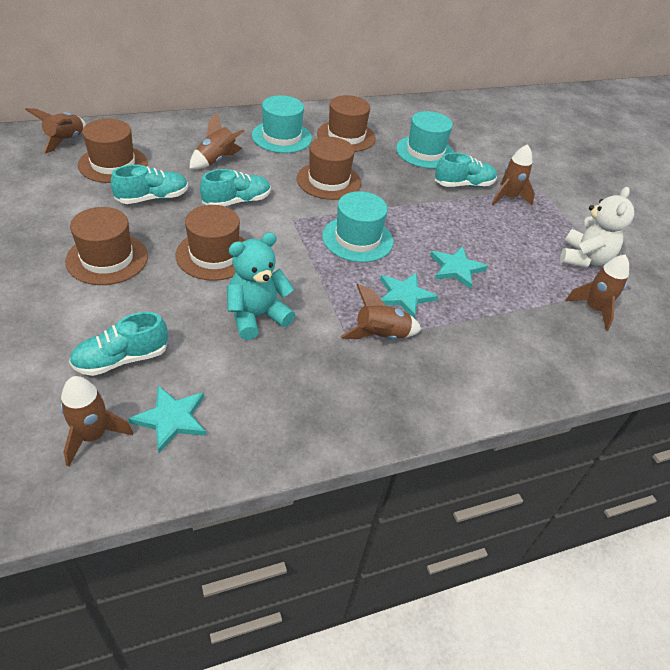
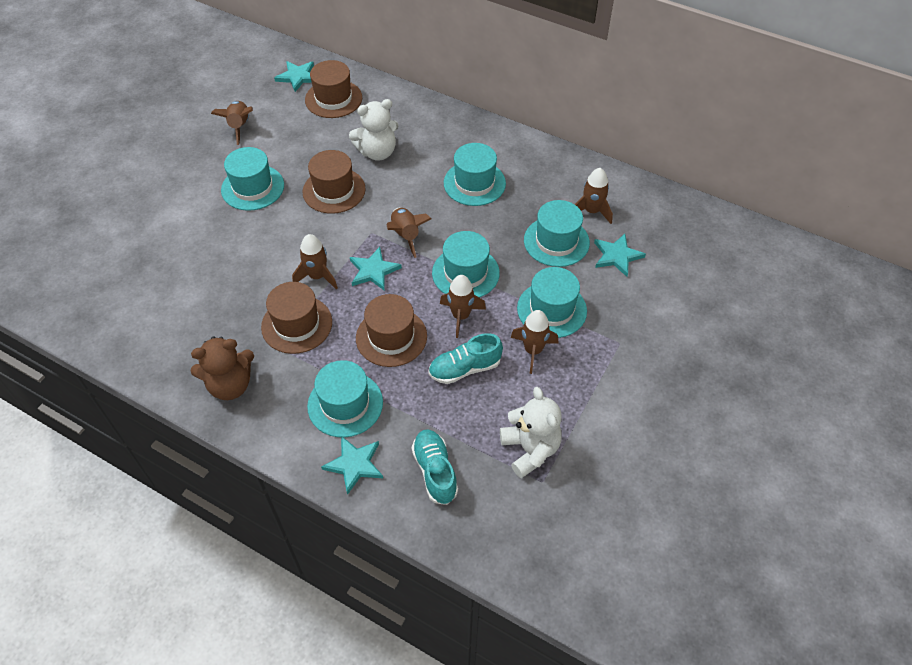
brown hat: 5 -> 4
brown teddy bear: 0 -> 1
turquoise hat: 3 -> 6
turquoise shoe: 4 -> 2
turquoise star: 3 -> 4
turquoise teddy bear: 1 -> 0
white teddy bear: 1 -> 2

